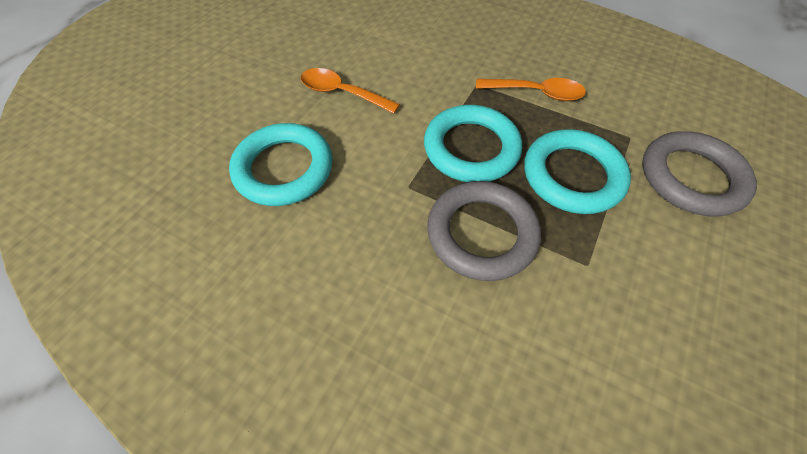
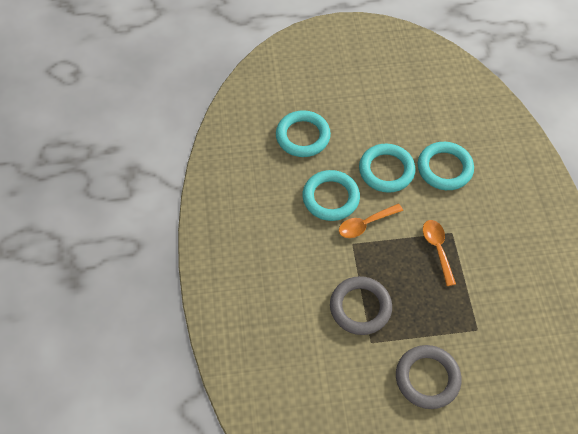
turquoise ring: 3 -> 4

